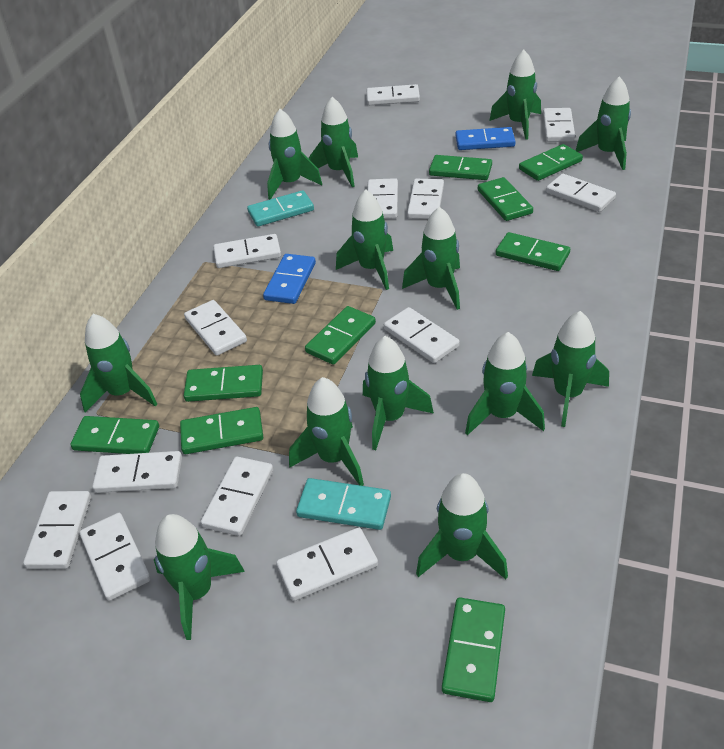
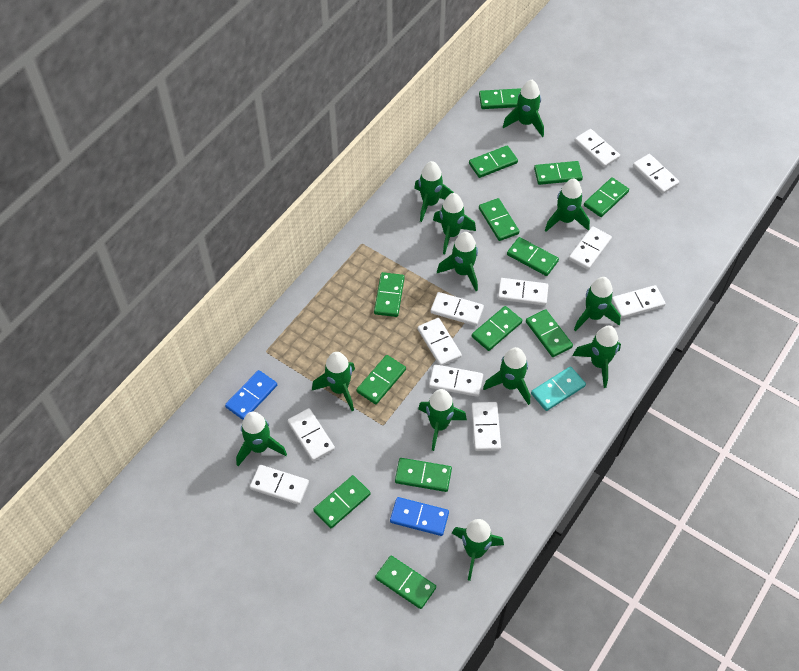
green domino: 9 -> 13
green rocket: 13 -> 12
turquoise domino: 2 -> 1
white domino: 13 -> 11

